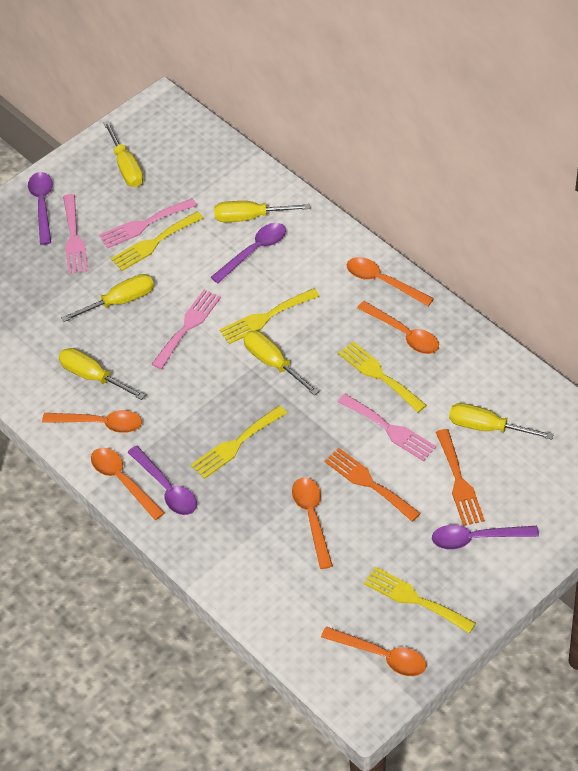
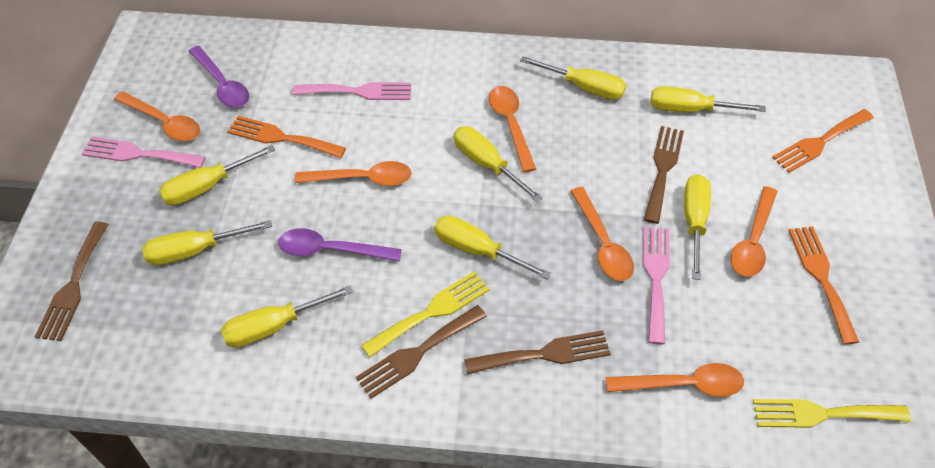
brown fork: 0 -> 4
orange fork: 2 -> 3
pink fork: 4 -> 3
purple spoon: 4 -> 2
yellow fork: 5 -> 2
yellow screwdriver: 6 -> 8

